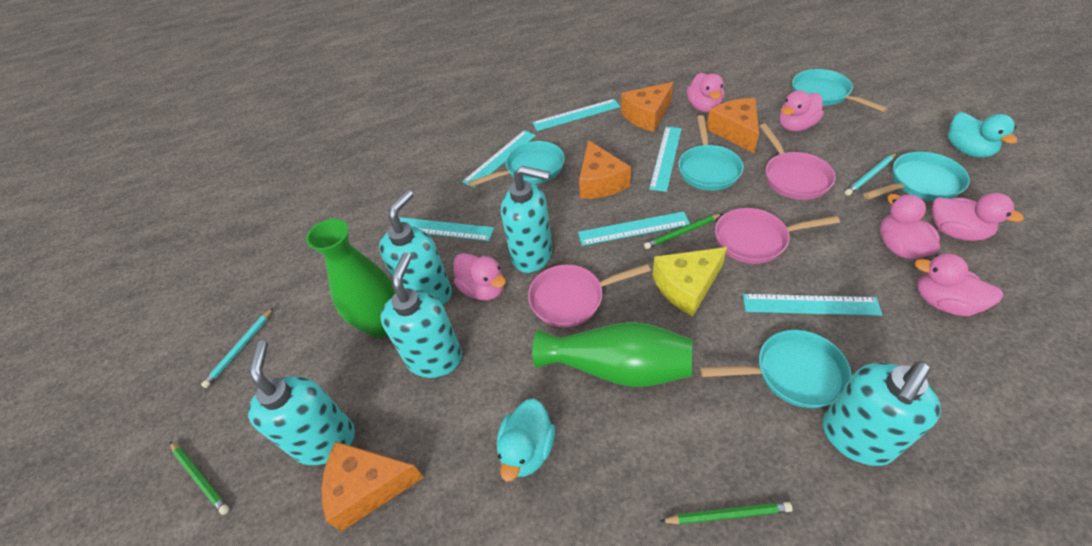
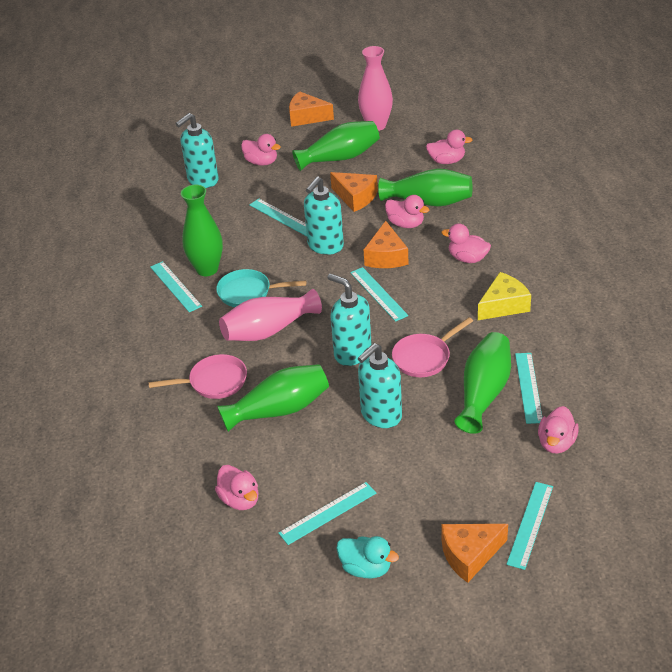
green pencil: 3 -> 0
green vase: 2 -> 5
pink pan: 3 -> 2
pink vase: 0 -> 2
turquoise duck: 2 -> 1
turquoise pan: 5 -> 1
turquoise pencil: 2 -> 0
turquoise soap dispenser: 5 -> 4

